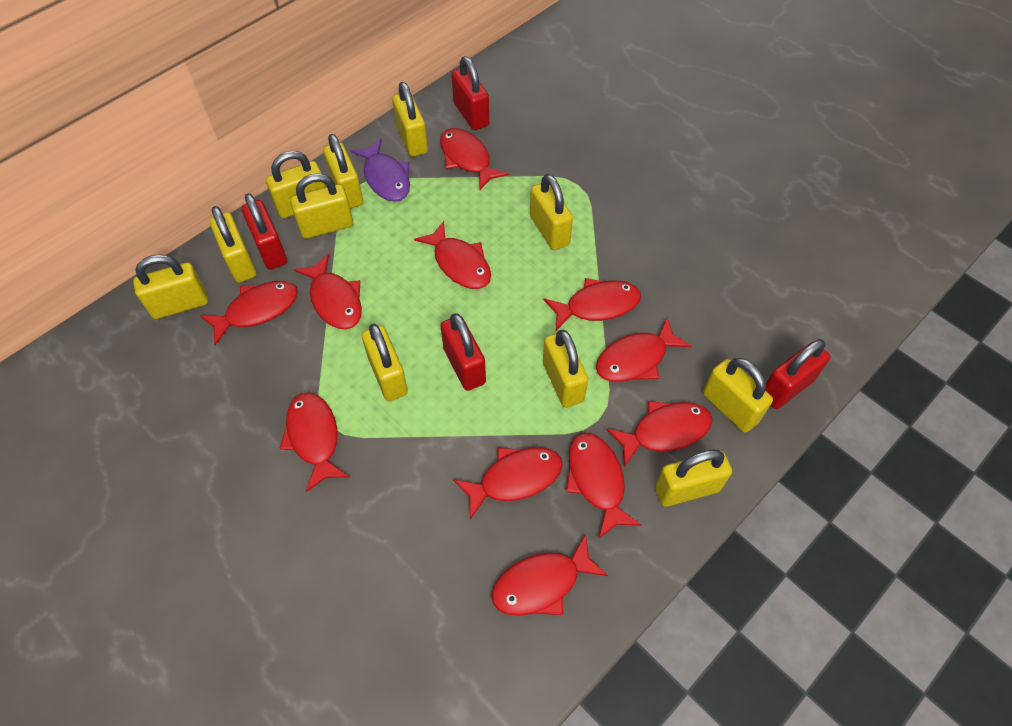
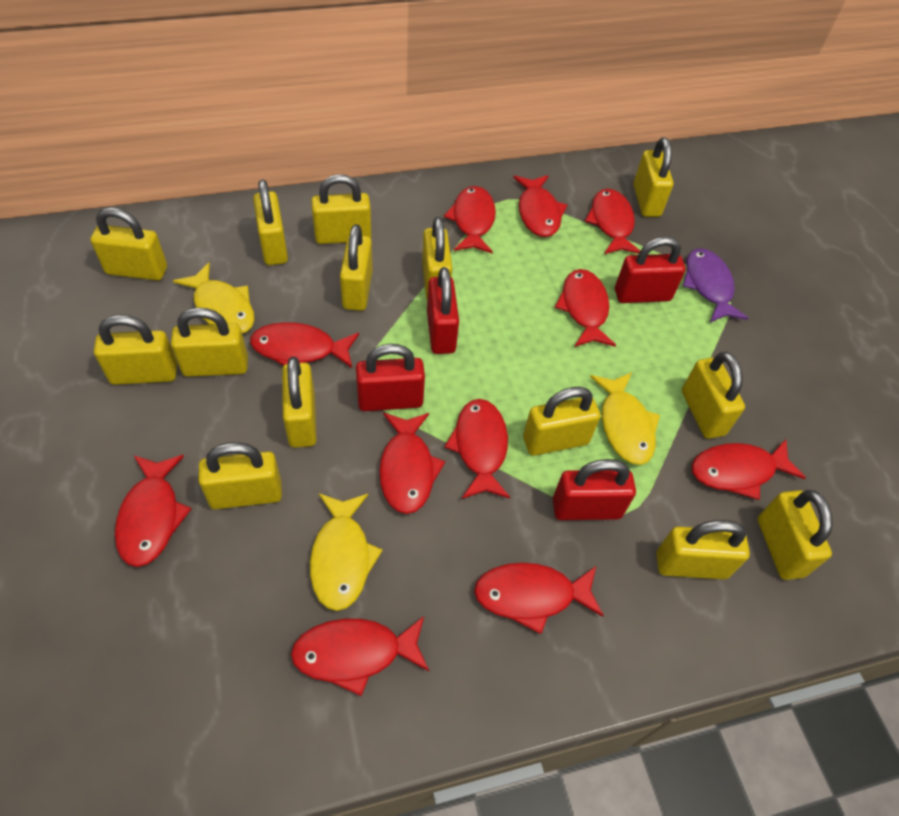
yellow fish: 0 -> 3
yellow padlock: 11 -> 14

